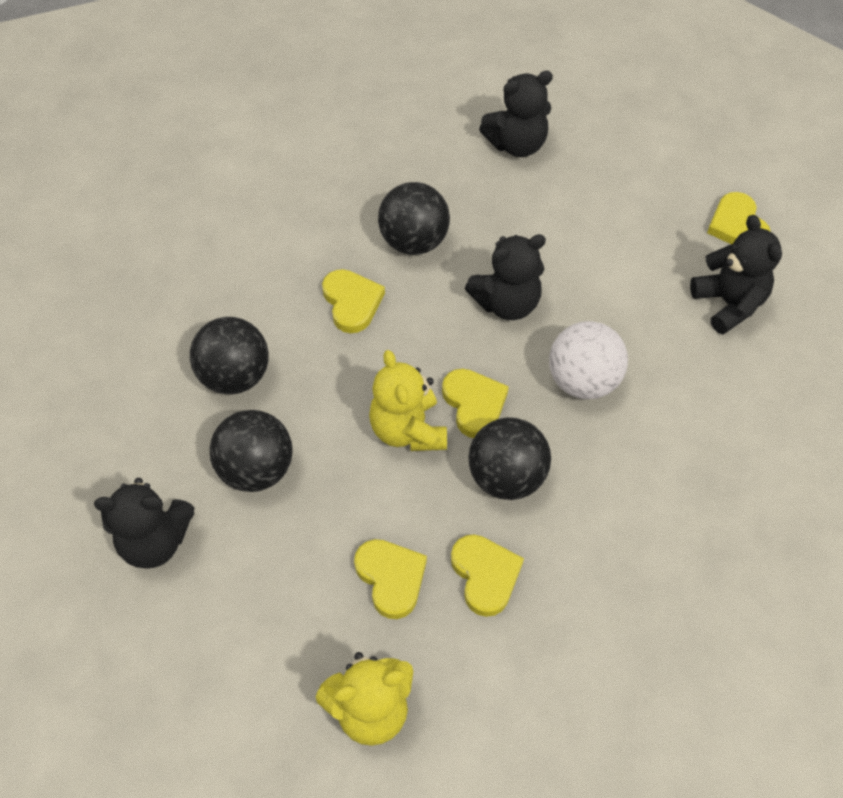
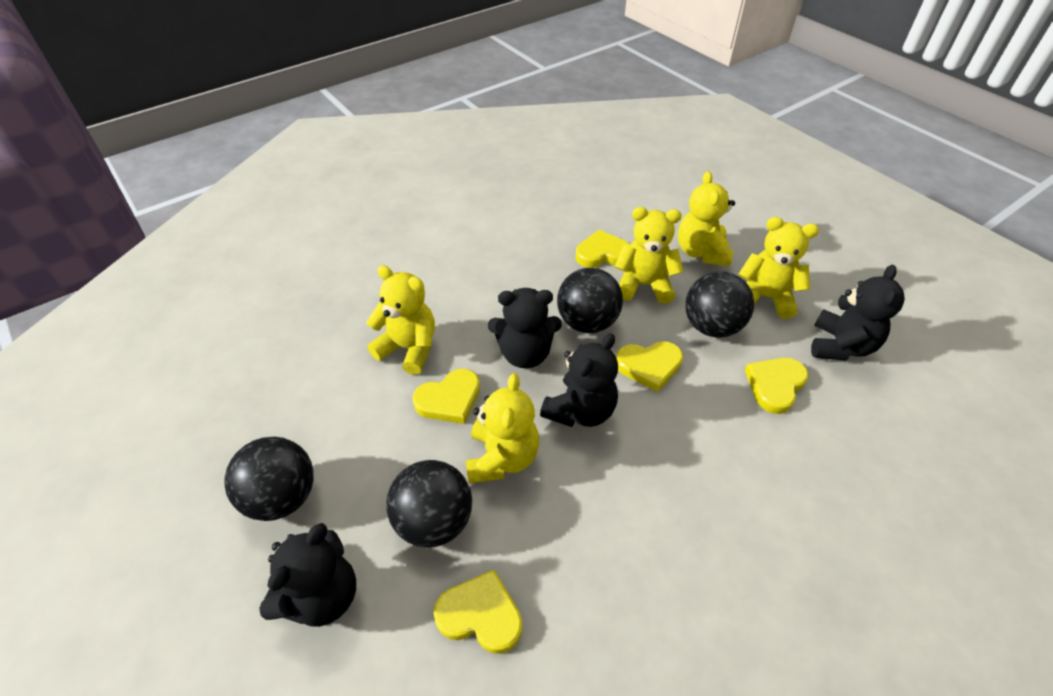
white ball: 1 -> 0
yellow teddy bear: 2 -> 5

